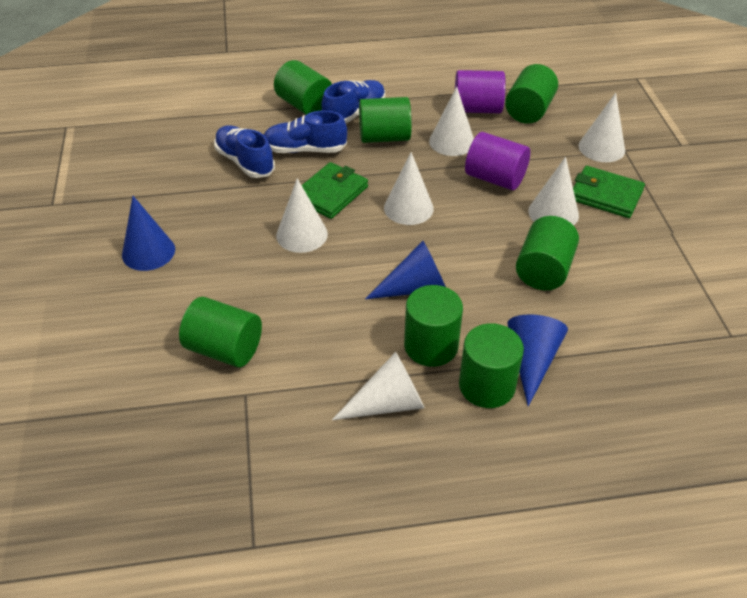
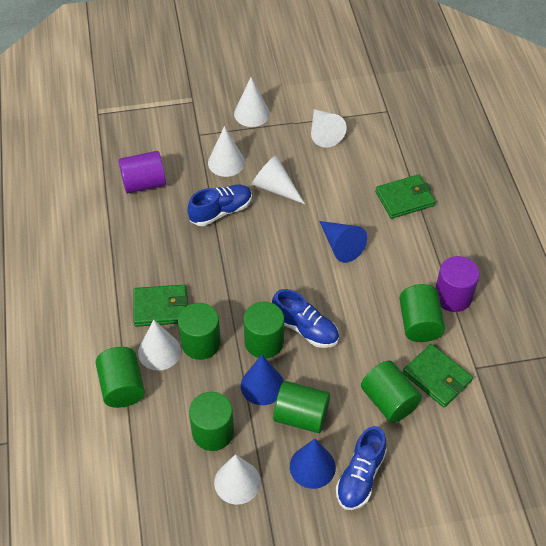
green wallet: 2 -> 3

